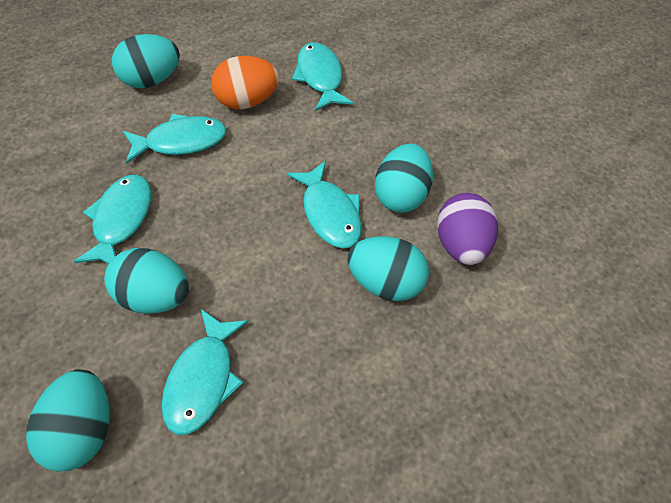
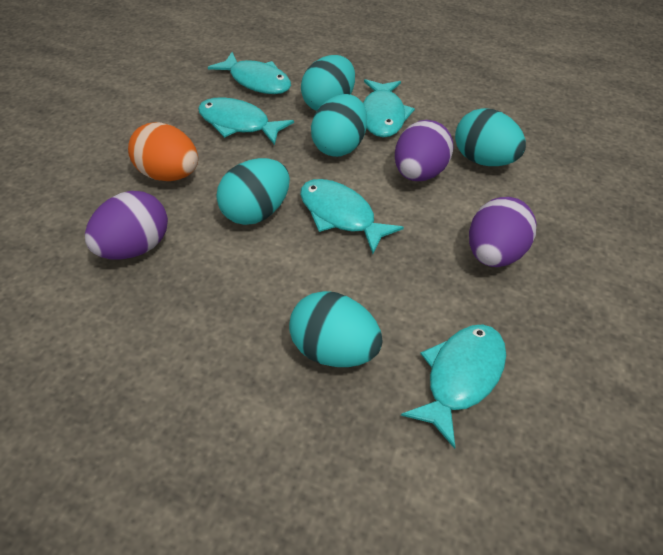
purple egg: 1 -> 3

